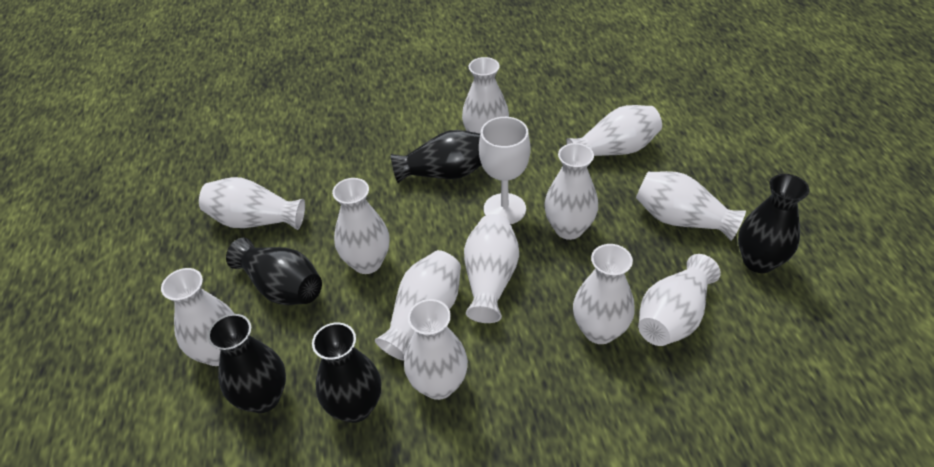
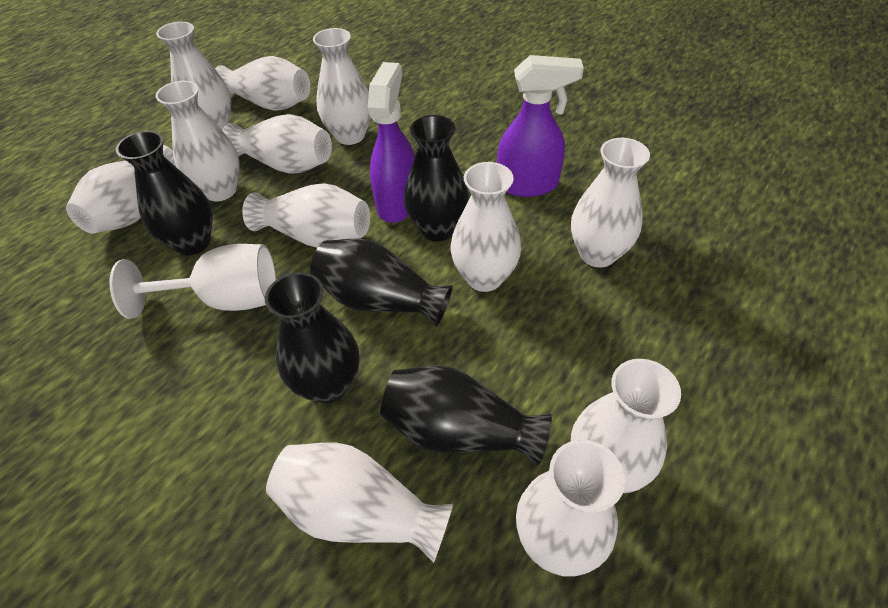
purple spray bottle: 0 -> 2

